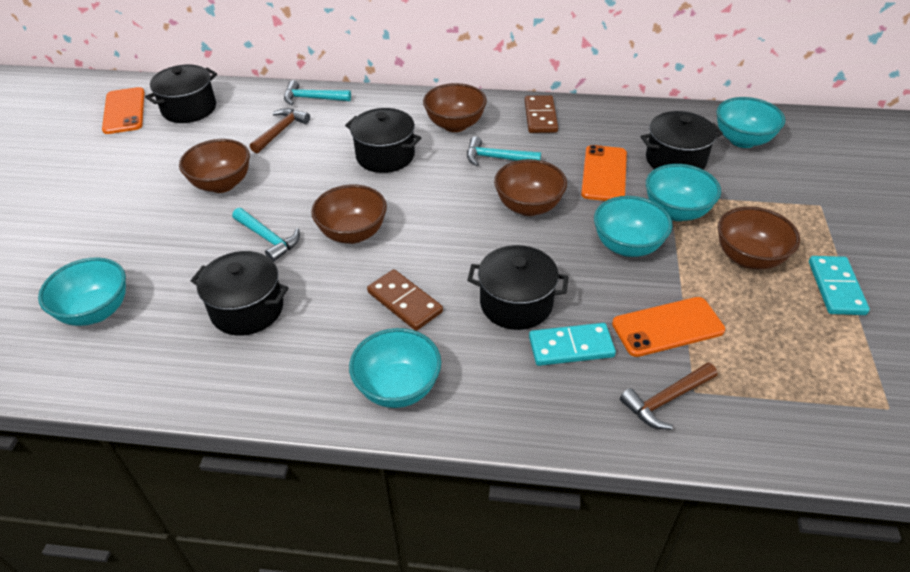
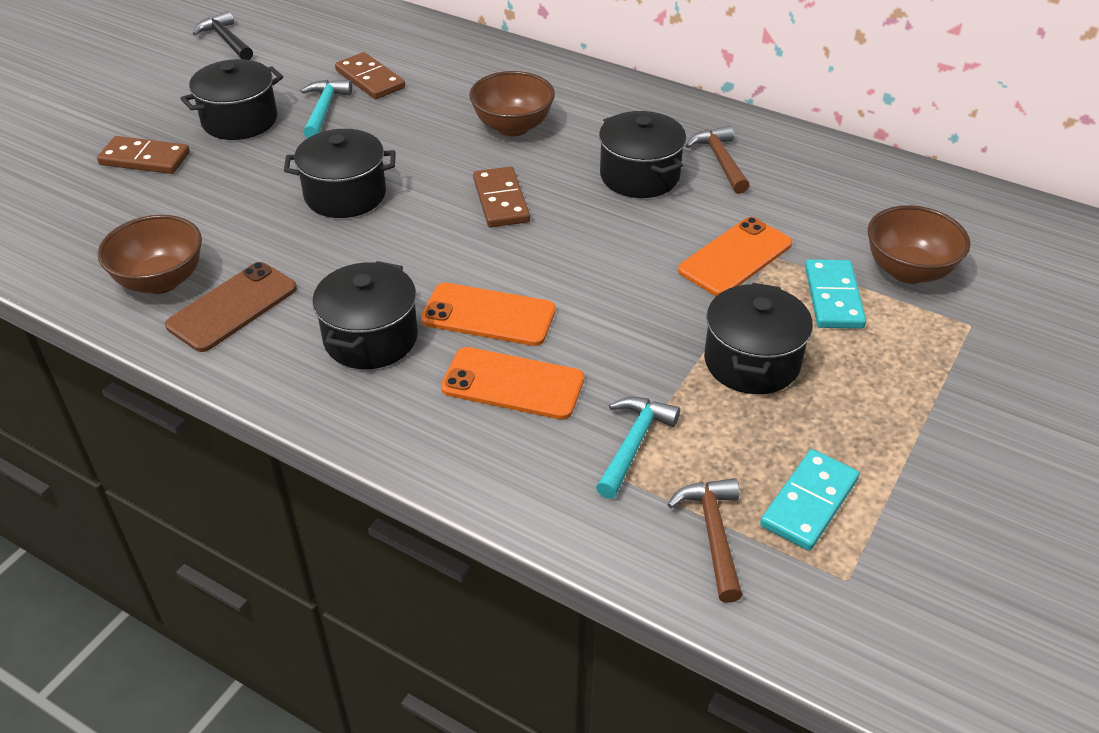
black hammer: 0 -> 1
brown bowl: 5 -> 3
brown domino: 2 -> 3
brown phone: 0 -> 1
turquoise bowl: 5 -> 0
turquoise hammer: 3 -> 2

